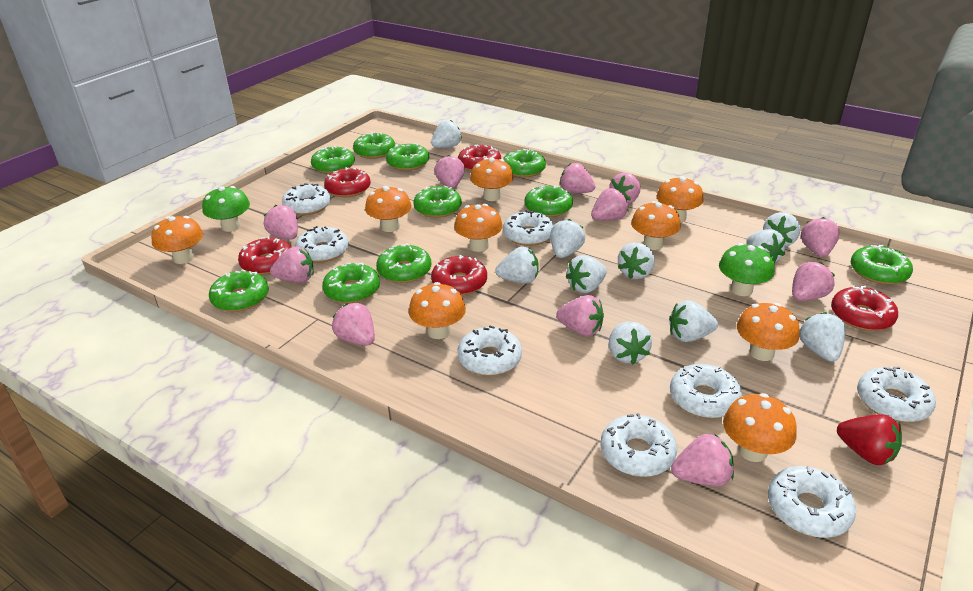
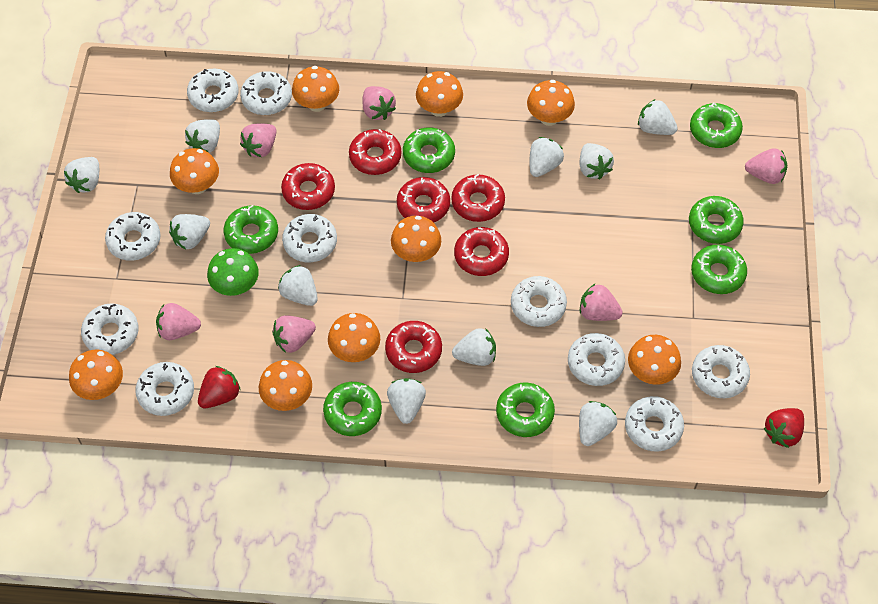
green donut: 10 -> 7
green mushroom: 2 -> 1
pink strawberry: 11 -> 6
red donut: 5 -> 6
red strawberry: 1 -> 2
white donut: 8 -> 10

